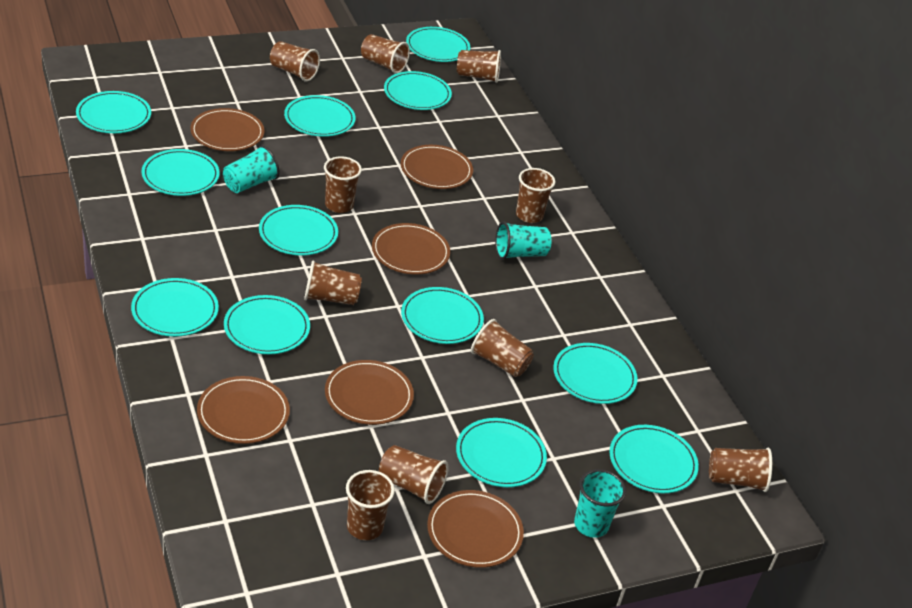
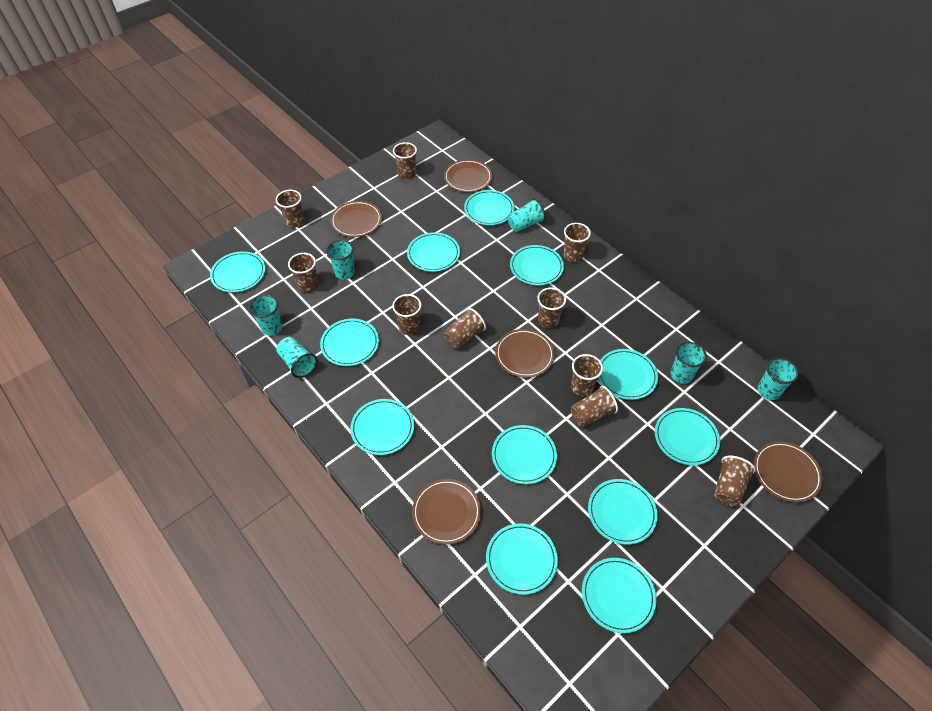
brown plate: 6 -> 5
turquoise cup: 3 -> 6

